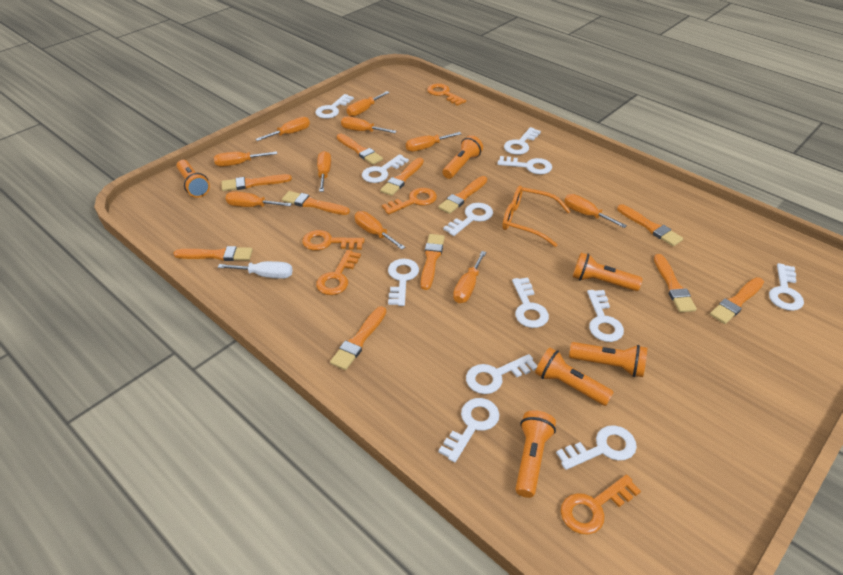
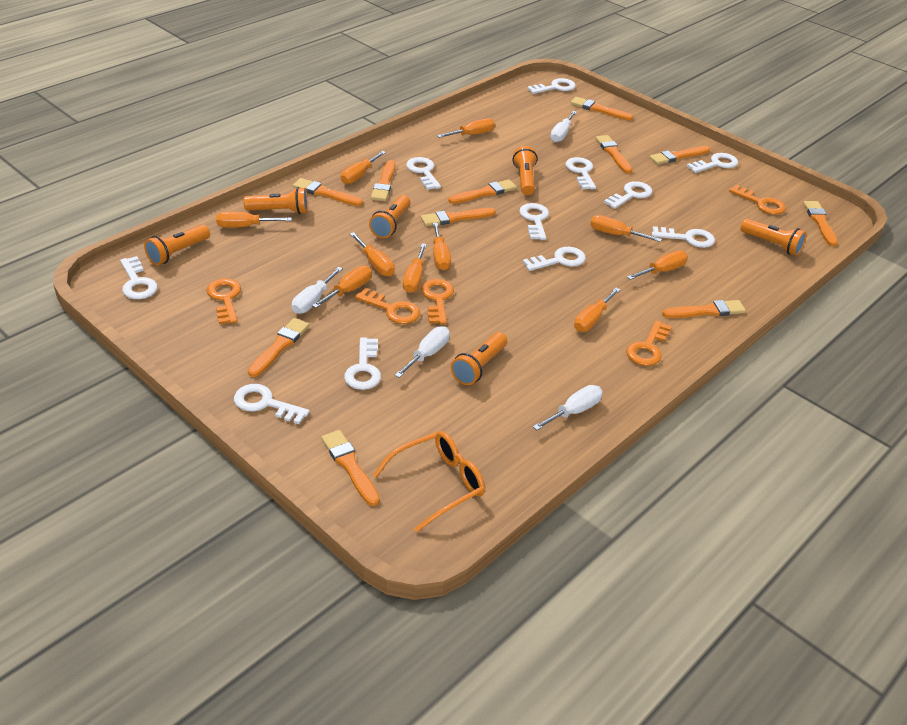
white key: 12 -> 11
white screwdriver: 1 -> 4

